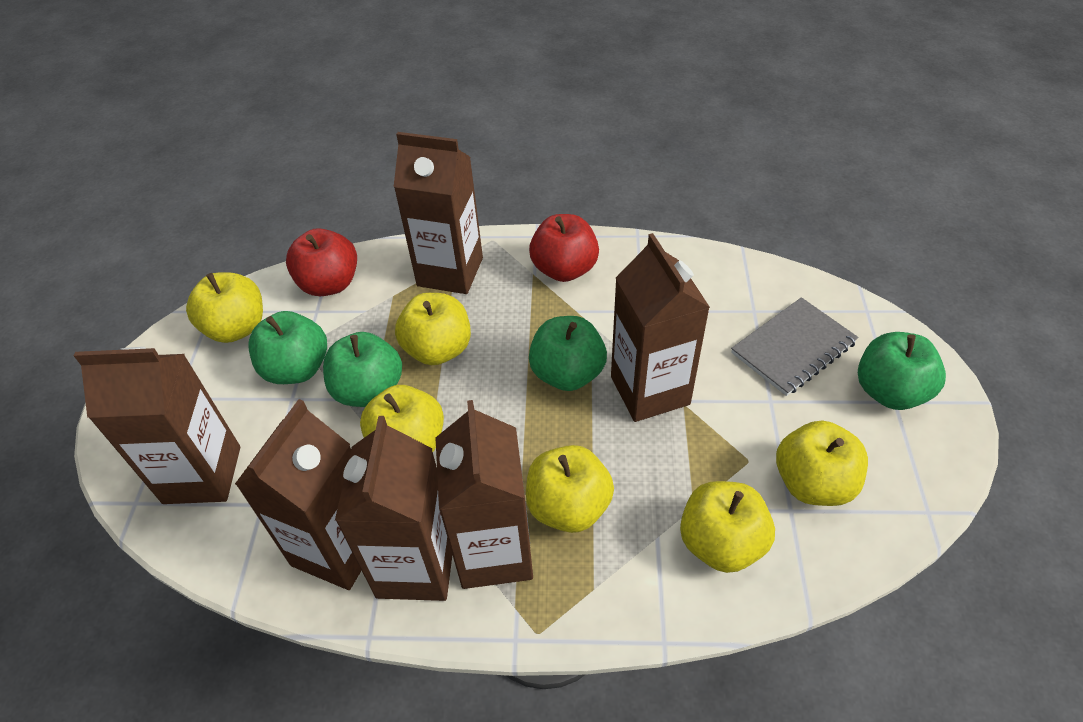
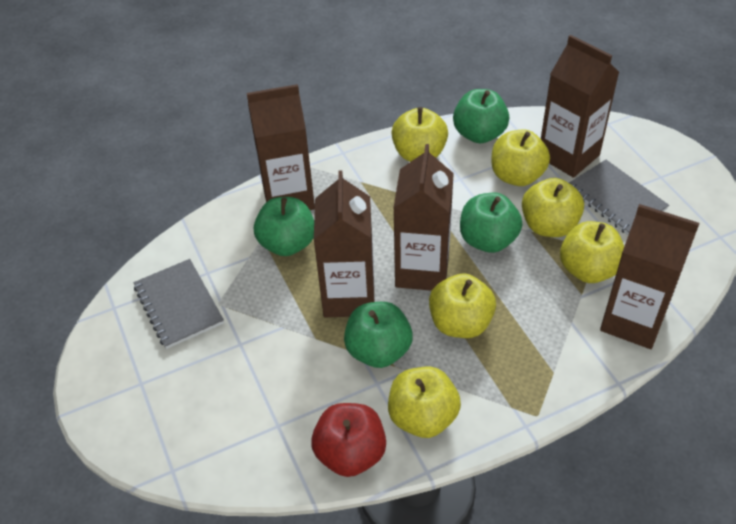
brown carton: 6 -> 5
grey notebook: 1 -> 2
red apple: 2 -> 1

